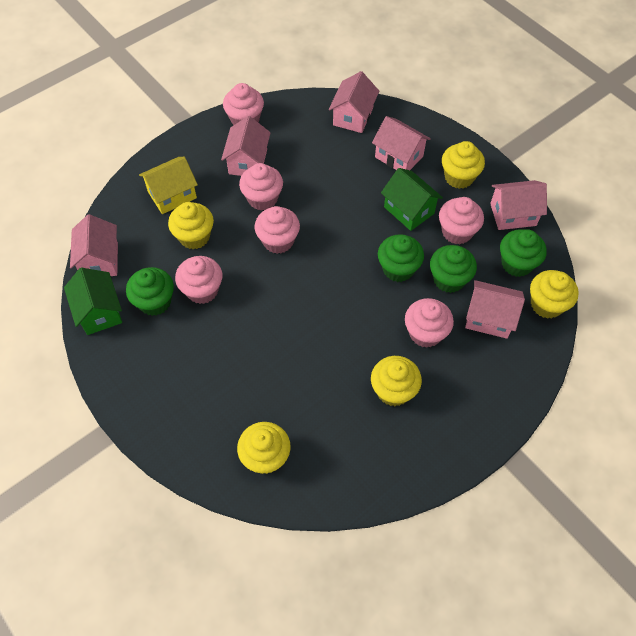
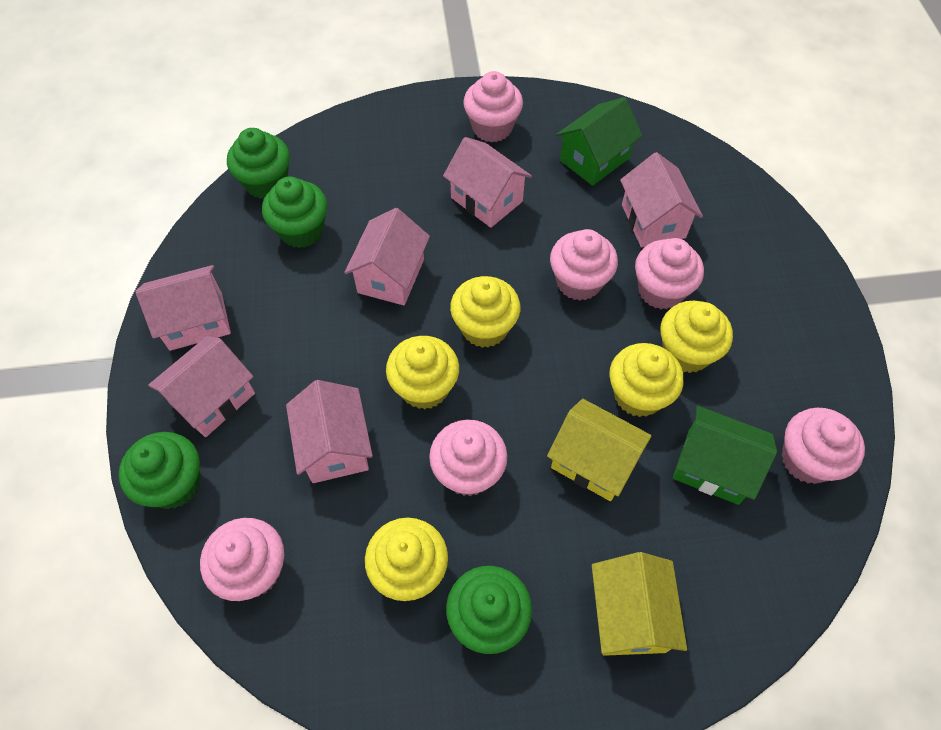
yellow house: 1 -> 2

